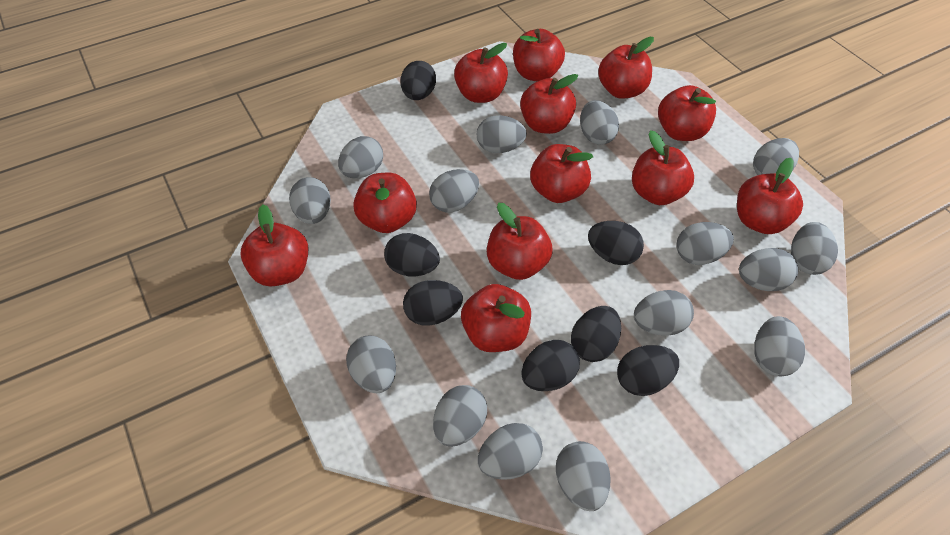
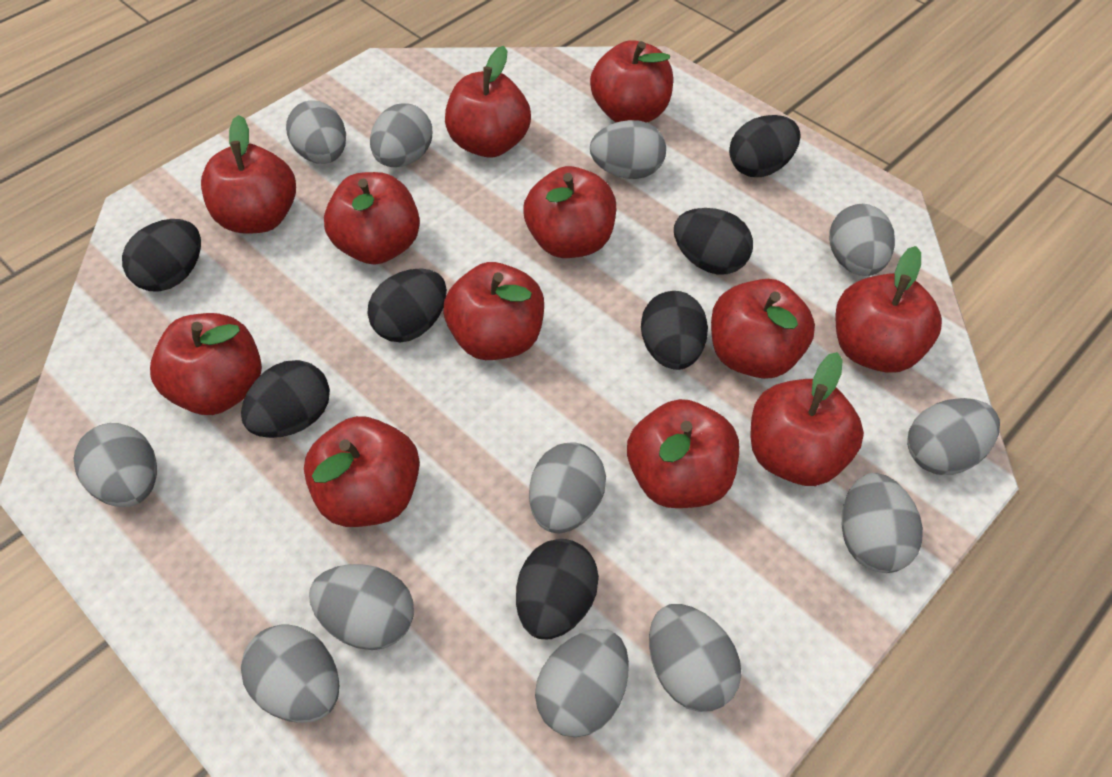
grey egg: 15 -> 12

